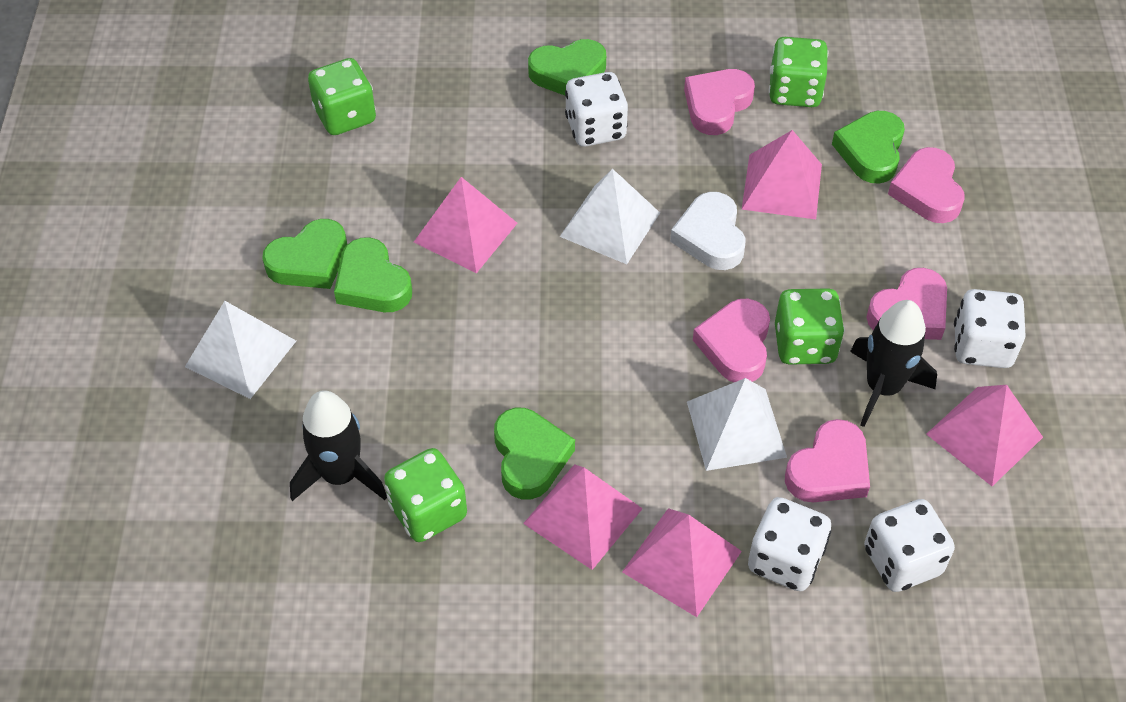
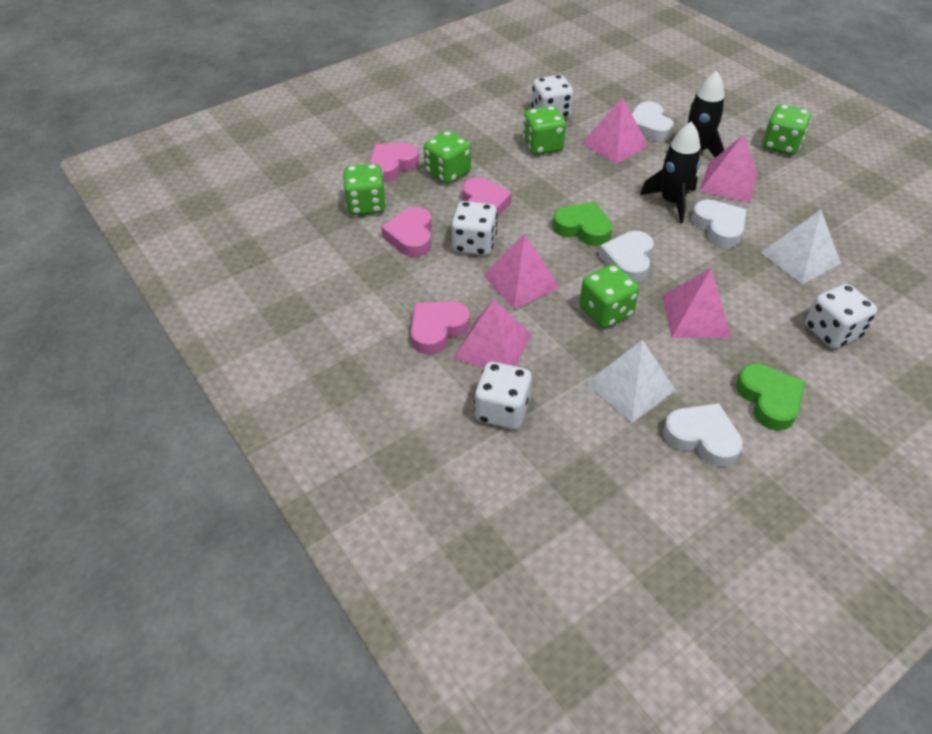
green dice: 4 -> 5
green heart: 5 -> 2
pink heart: 5 -> 4
white heart: 1 -> 4
white pyramid: 3 -> 2

